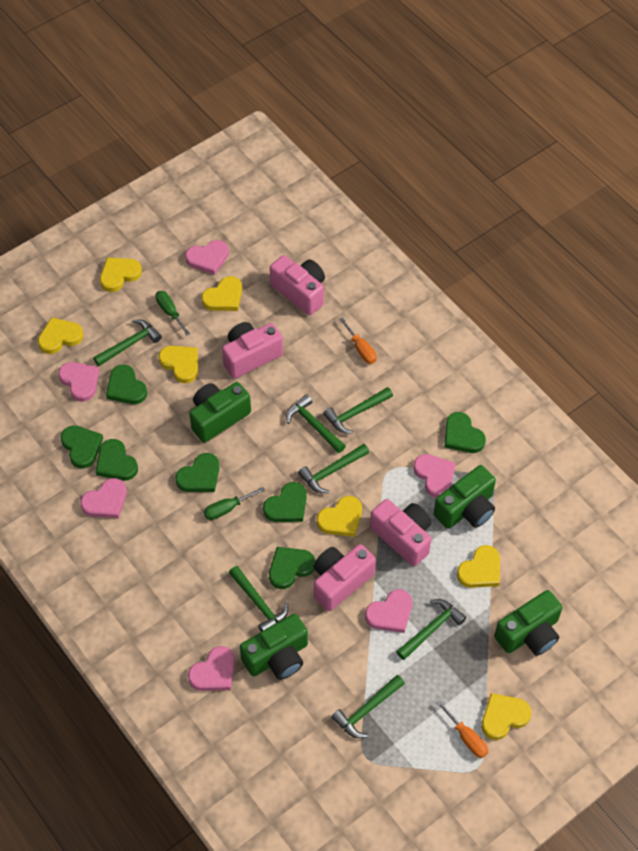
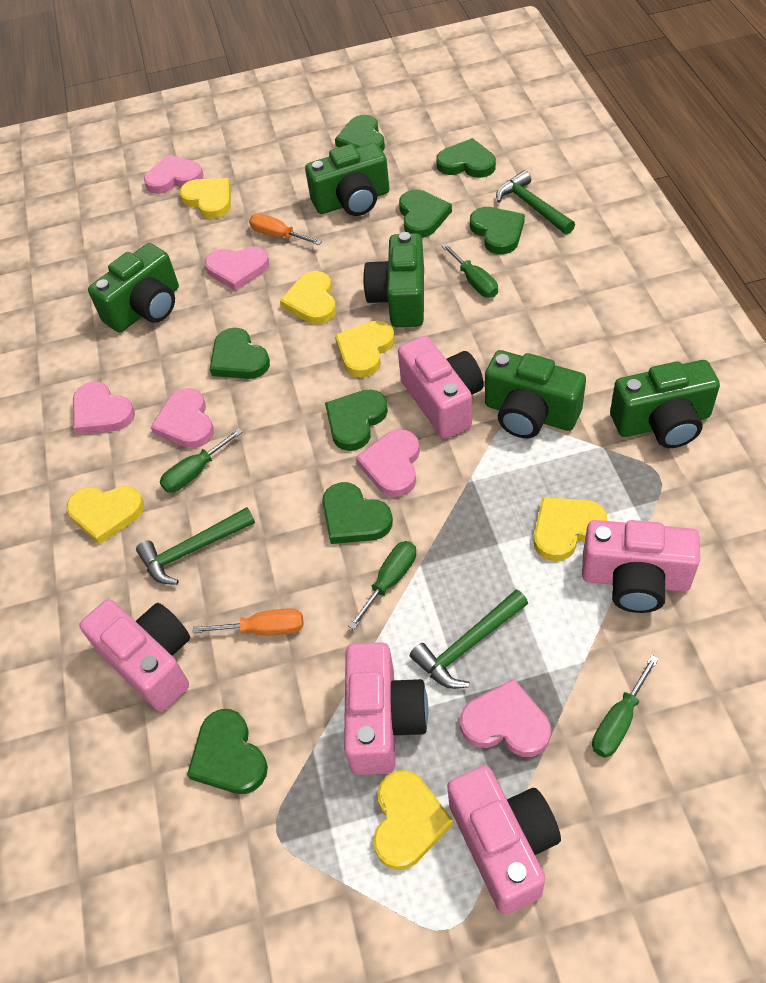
green camera: 4 -> 5
green hammer: 7 -> 3
green heart: 7 -> 8
green screwdriver: 2 -> 4
pink camera: 4 -> 5
yellow heart: 7 -> 6

